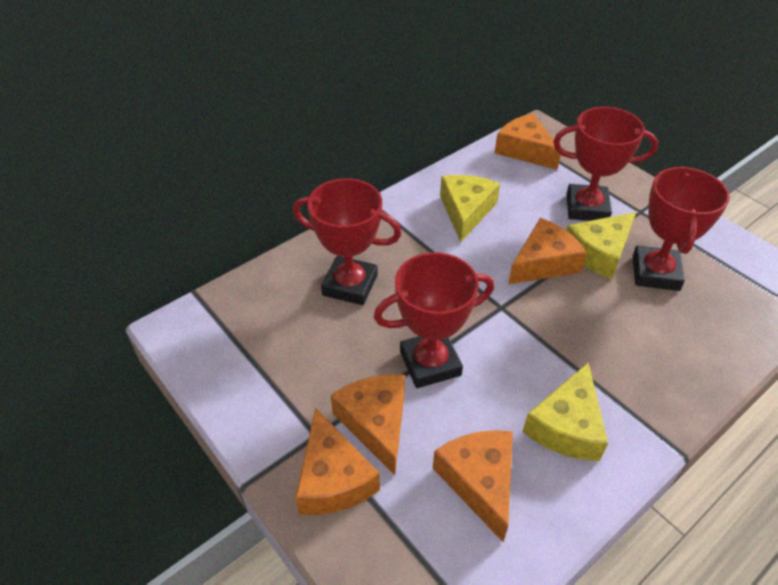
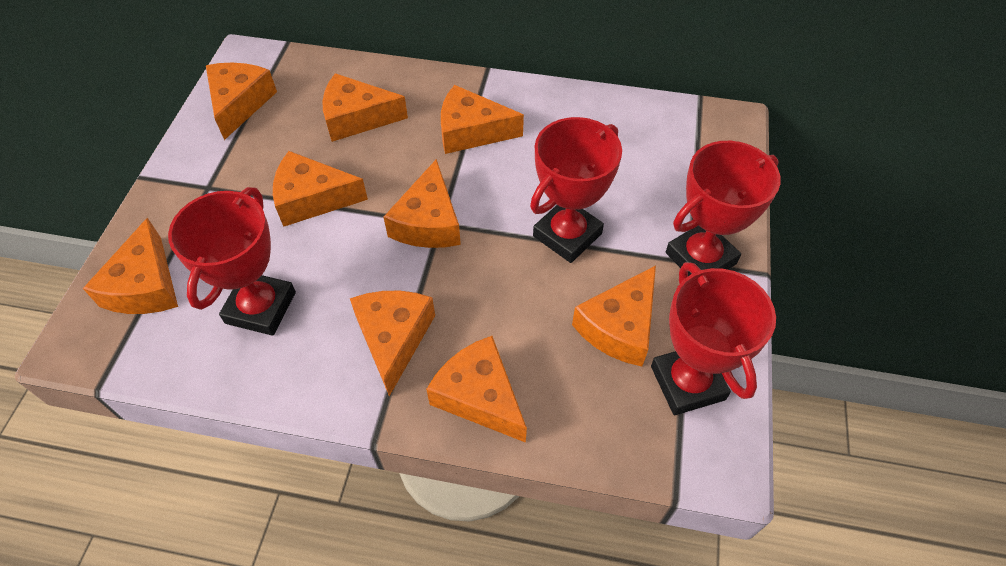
orange cheese: 5 -> 9
yellow cheese: 3 -> 0

